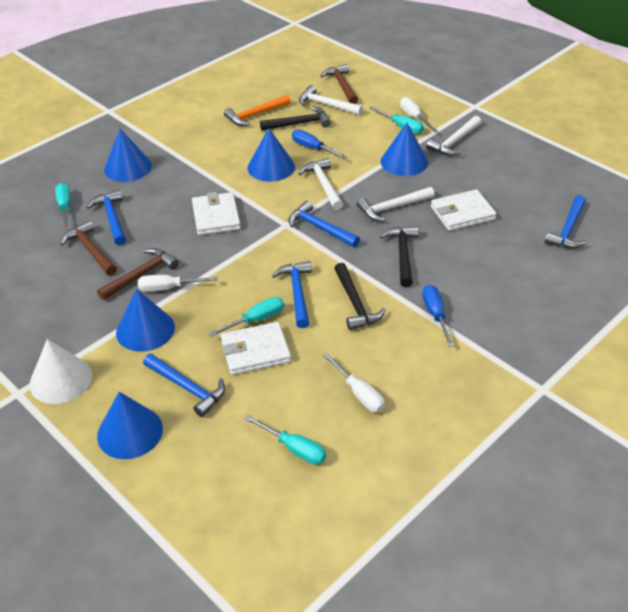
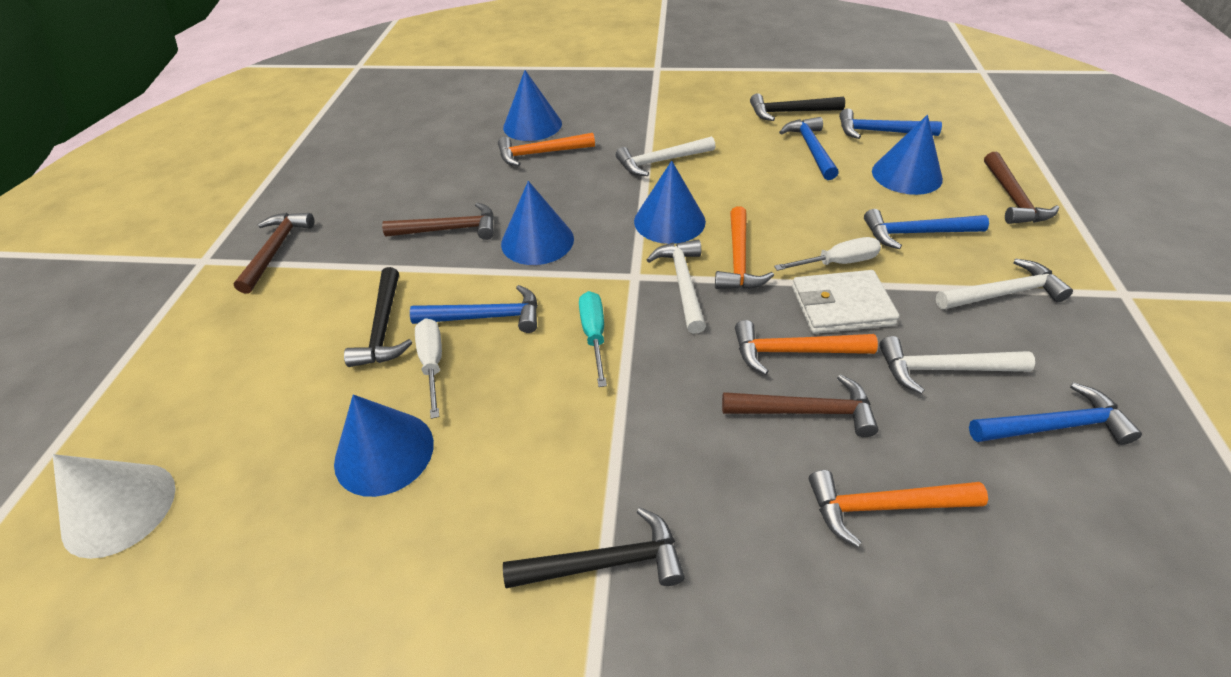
blue screwdriver: 2 -> 0
brown hammer: 3 -> 4
orange hammer: 1 -> 4
turquoise screwdriver: 4 -> 1
white screwdriver: 3 -> 2
white wallet: 3 -> 1

